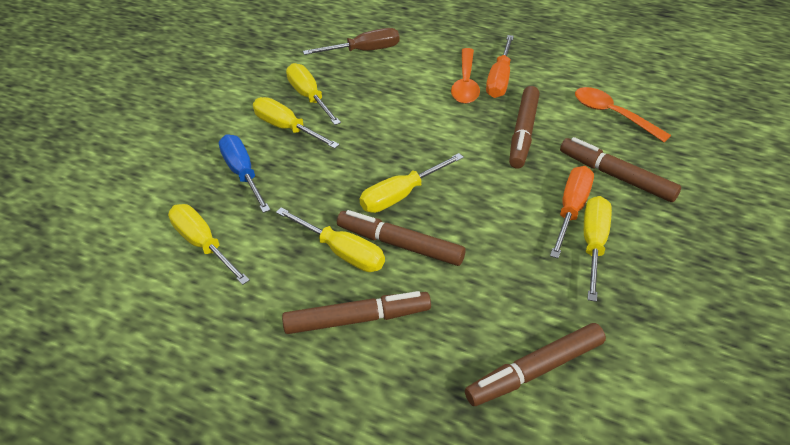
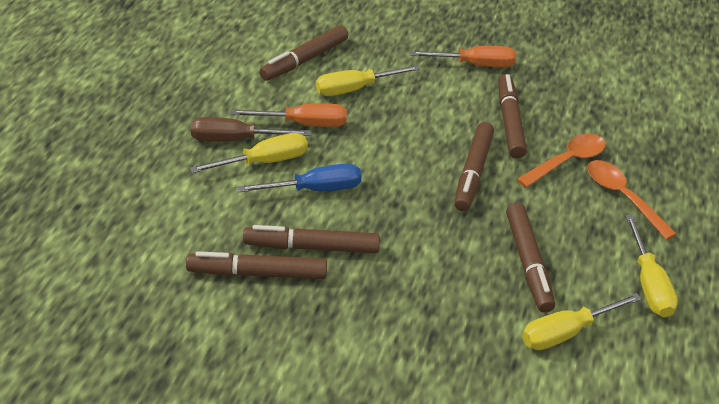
brown marker: 5 -> 6
yellow screwdriver: 6 -> 4

